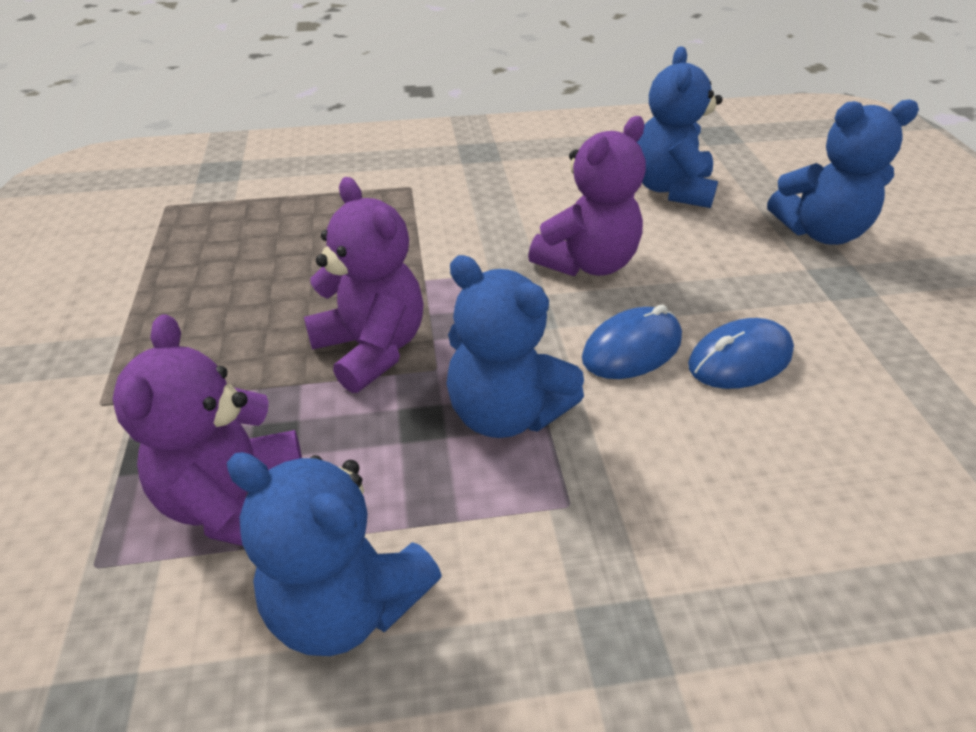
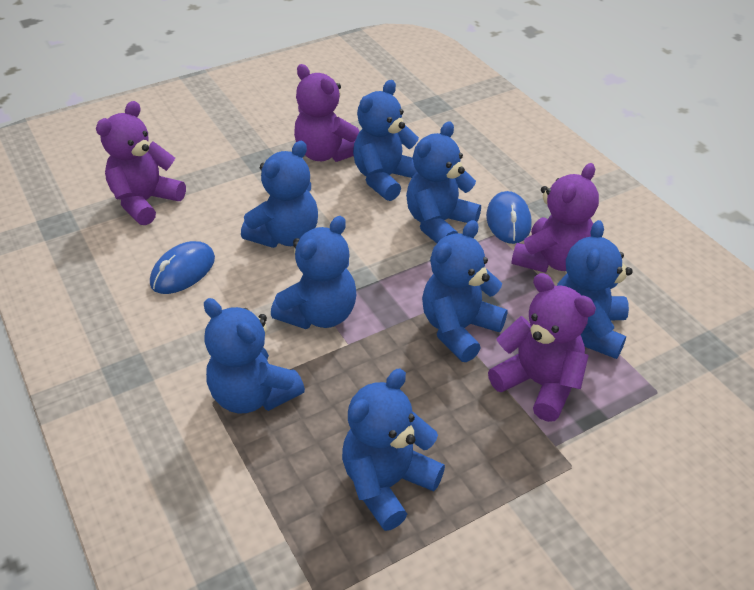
blue teddy bear: 4 -> 8
purple teddy bear: 3 -> 4

